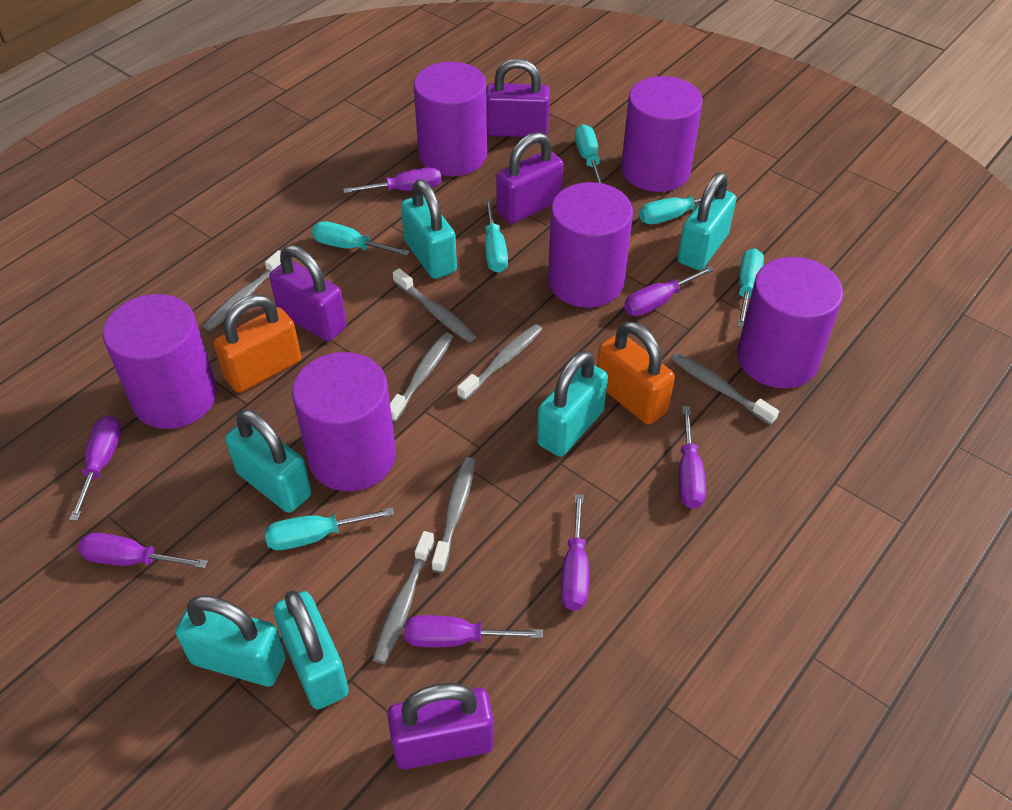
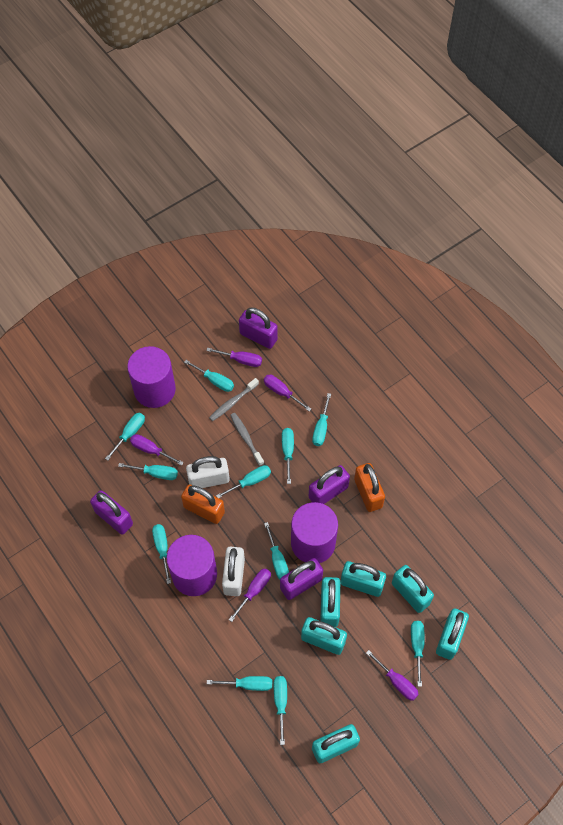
grey toothbrush: 7 -> 2
purple cylinder: 6 -> 3
purple screwdriver: 7 -> 5
turquoise screwdriver: 6 -> 11
white padlock: 0 -> 2

